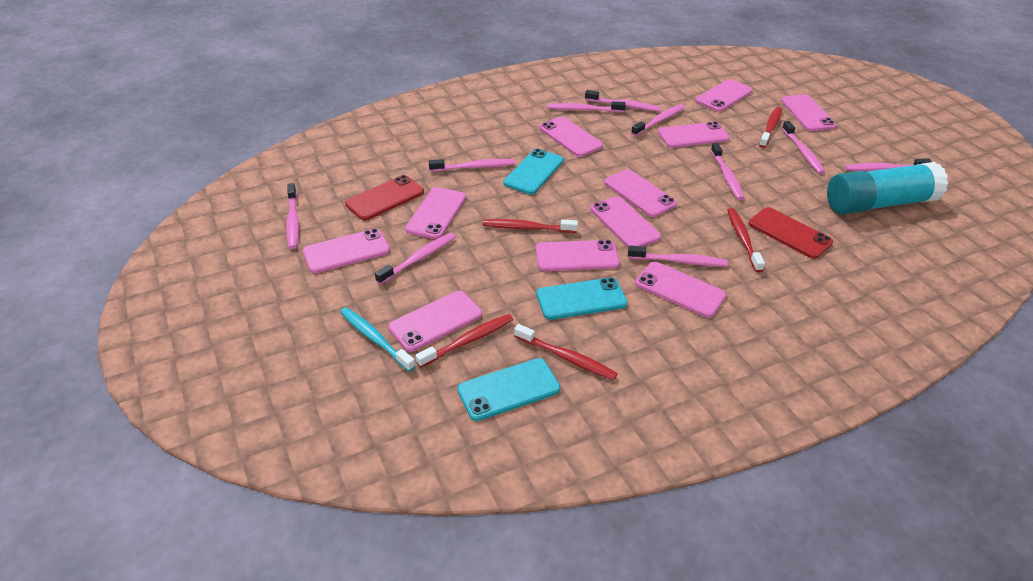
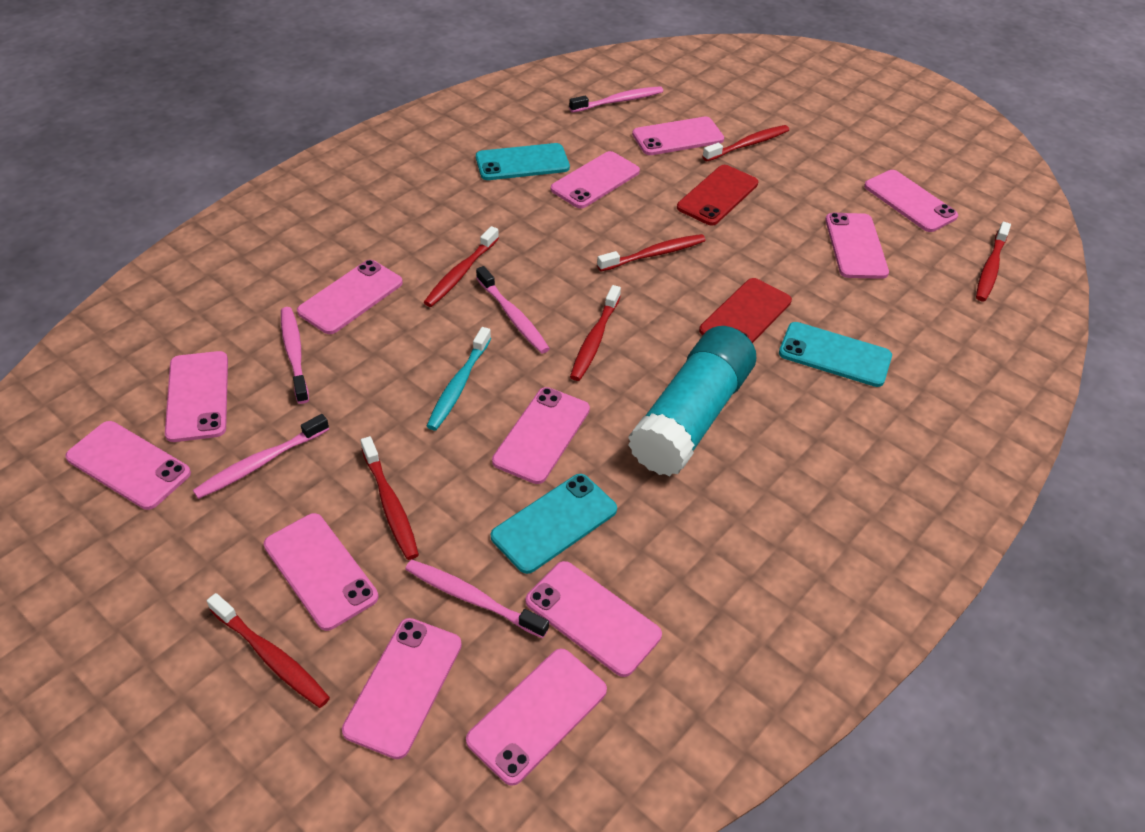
pink phone: 11 -> 12
pink toothbrush: 10 -> 5
red toothbrush: 5 -> 7

